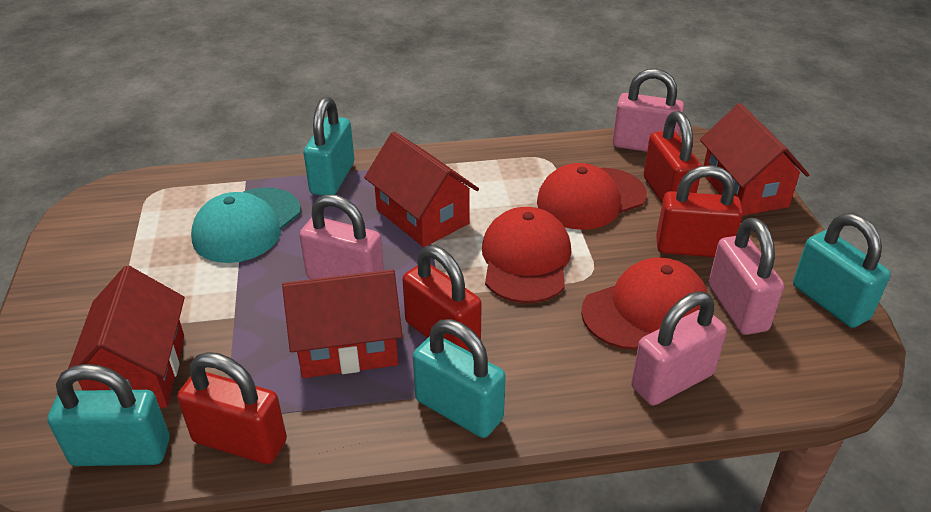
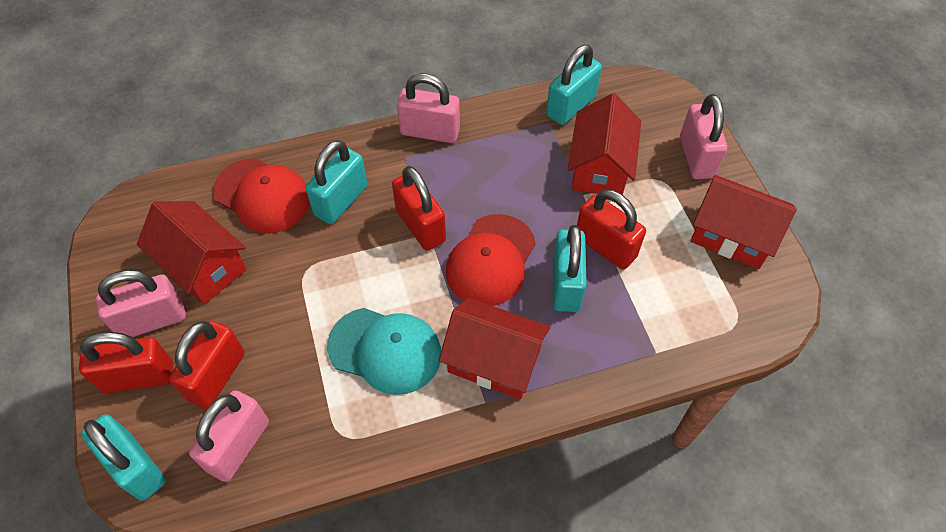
red cap: 3 -> 2

